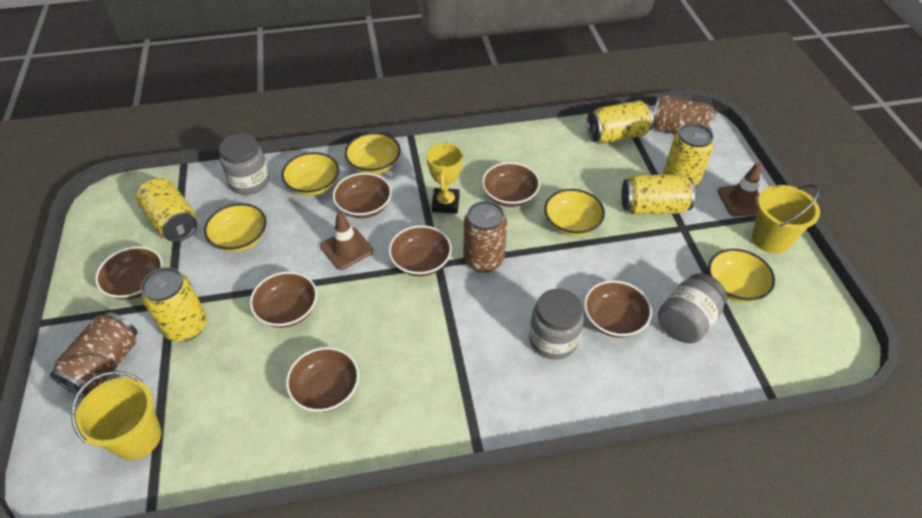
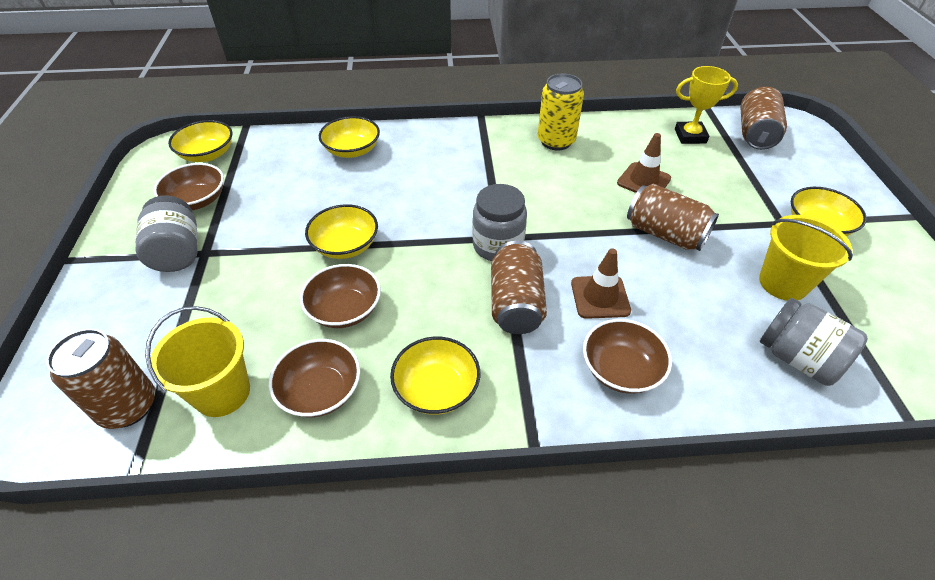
brown bowl: 7 -> 4
brown can: 3 -> 4
yellow can: 5 -> 1

